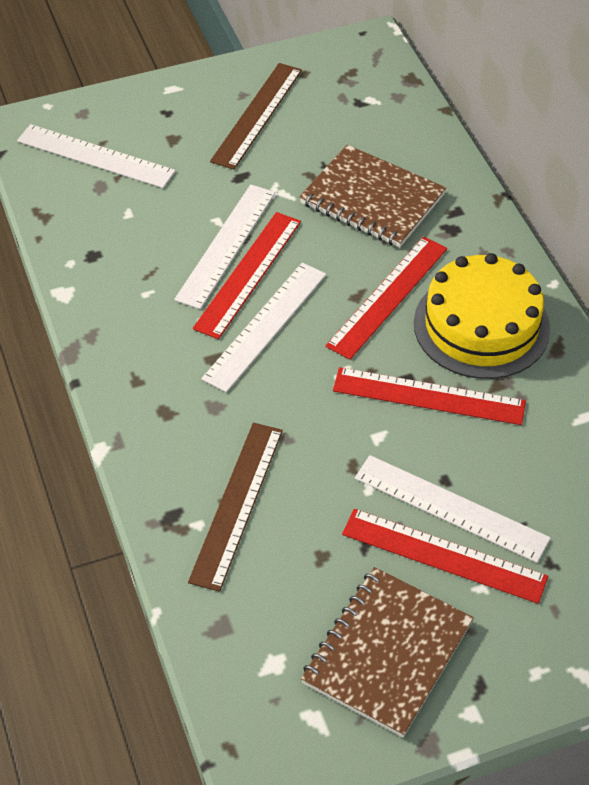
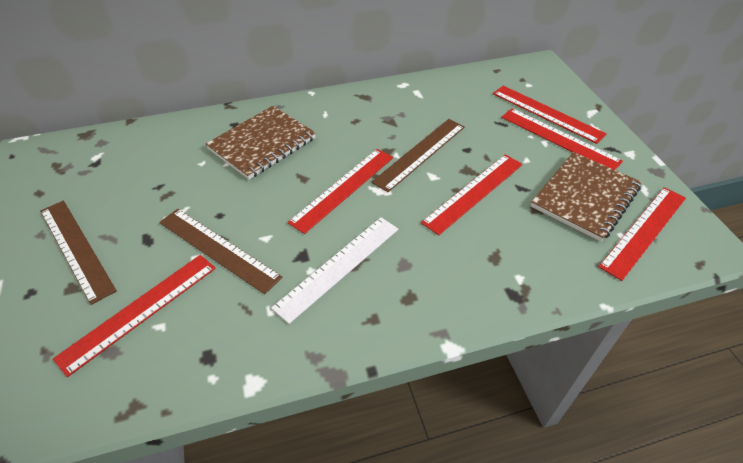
brown ruler: 2 -> 3
red ruler: 4 -> 6
white ruler: 4 -> 1
yellow cake: 1 -> 0

